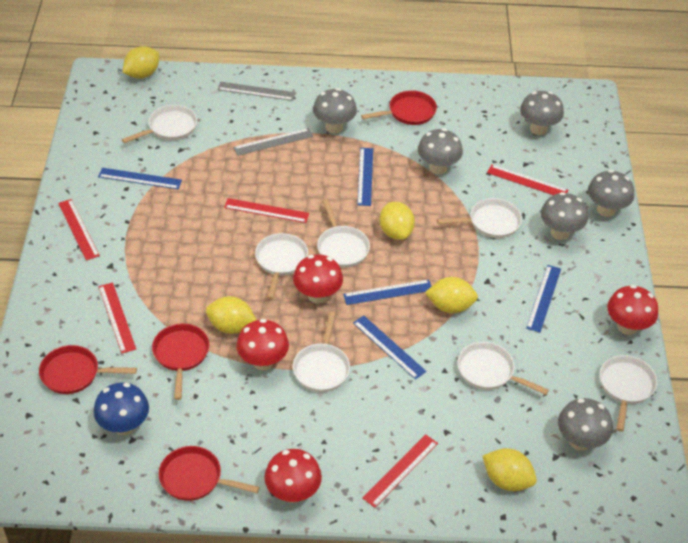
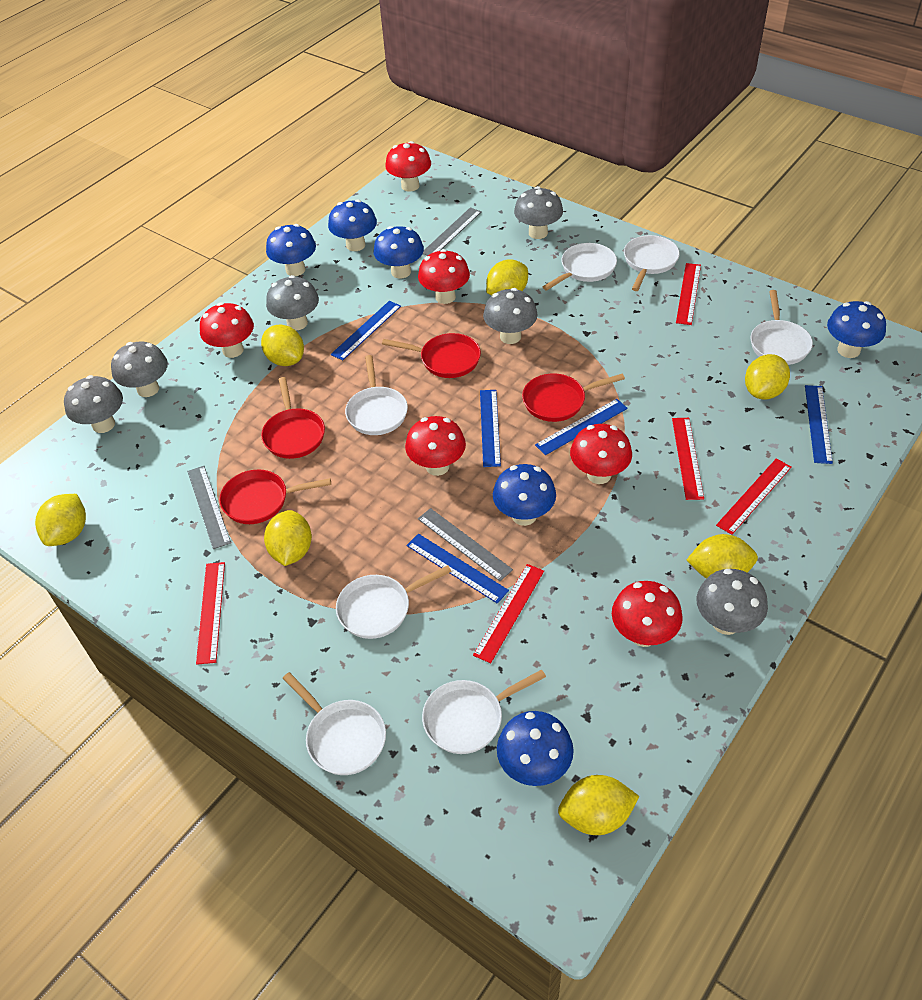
blue mushroom: 1 -> 6
grey ruler: 2 -> 3
red mushroom: 4 -> 6
yellow lemon: 5 -> 7

